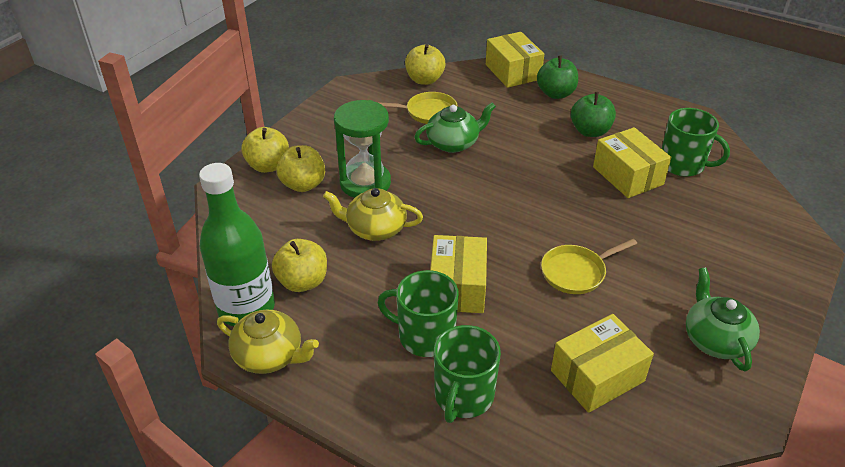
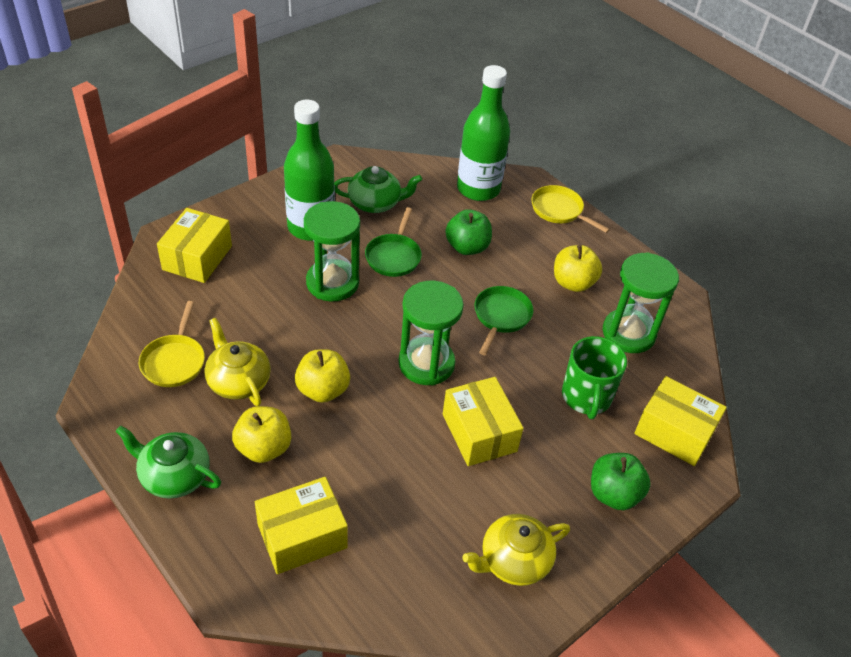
green bottle: 1 -> 2
green hourglass: 1 -> 3
green mug: 3 -> 1
green pan: 0 -> 2
yellow apple: 4 -> 3

